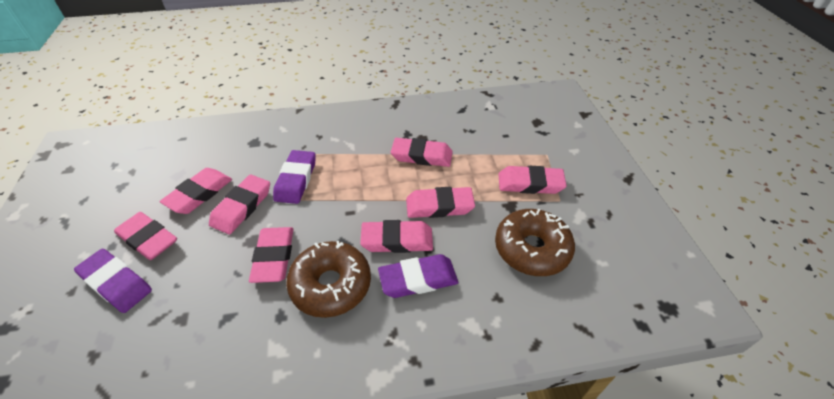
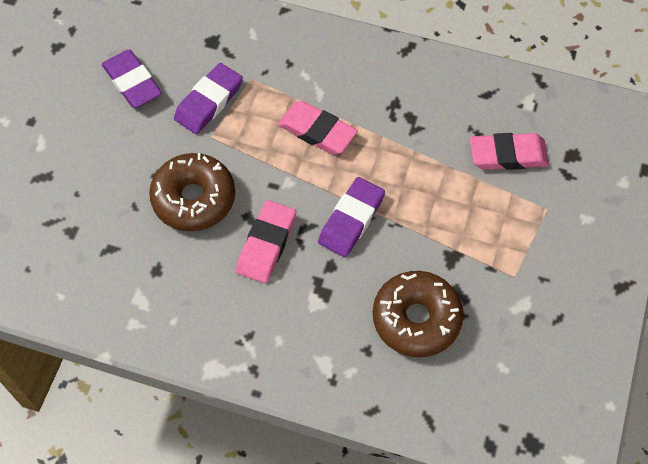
pink eraser: 8 -> 3

